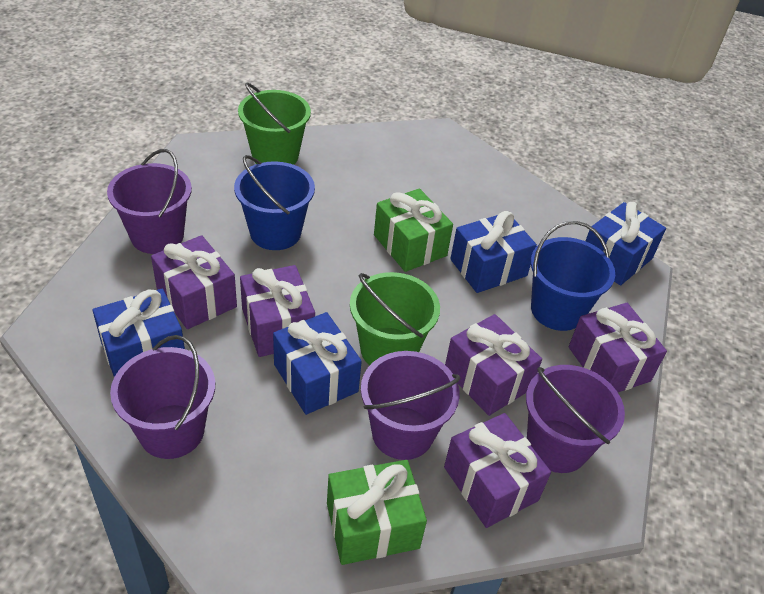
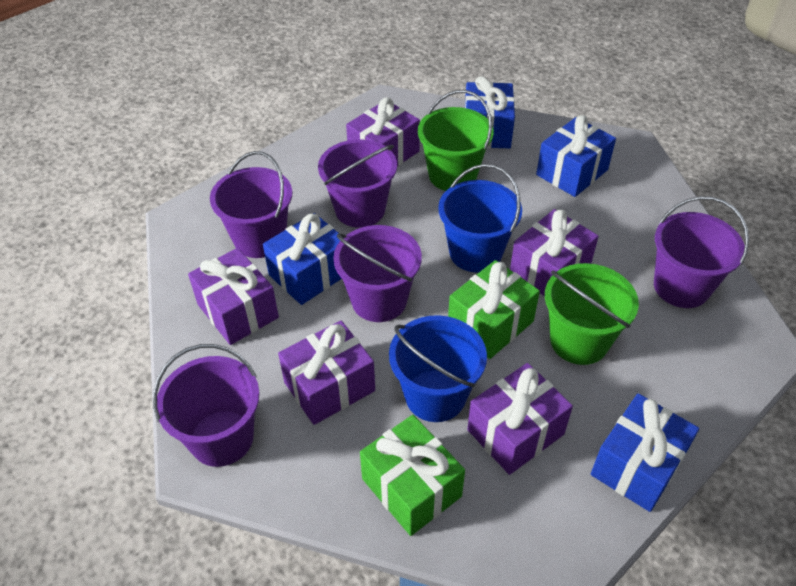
purple bucket: 4 -> 5

